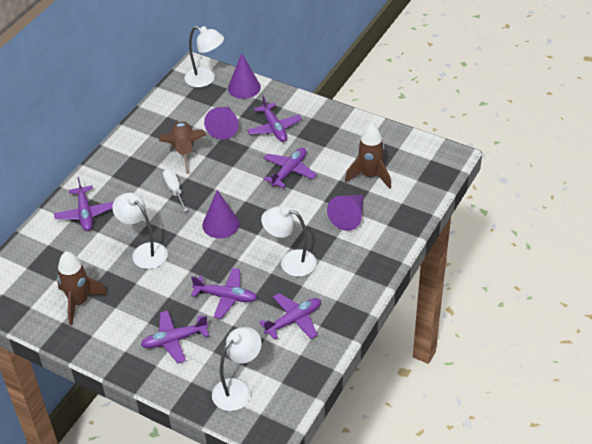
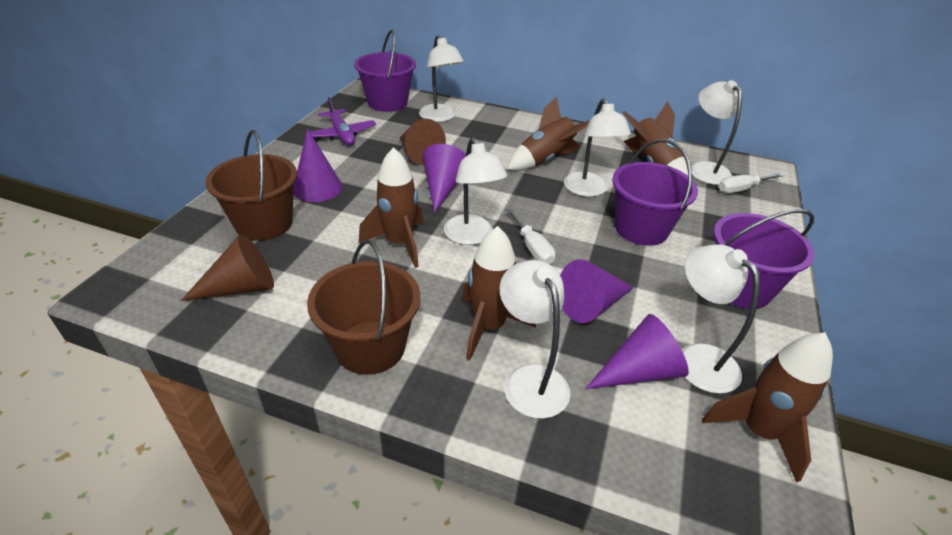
brown bucket: 0 -> 2
brown cone: 0 -> 2
brown rocket: 3 -> 5
purple bucket: 0 -> 3
purple plane: 6 -> 1
white lamp: 4 -> 6
white screwdriver: 1 -> 2

